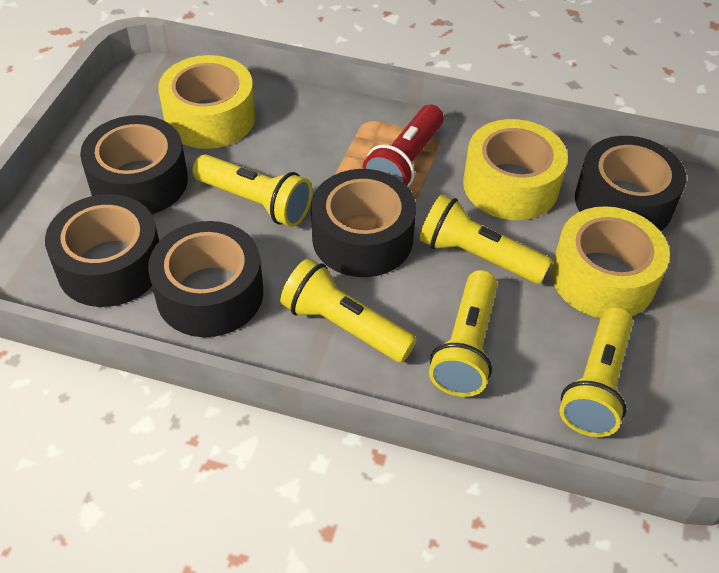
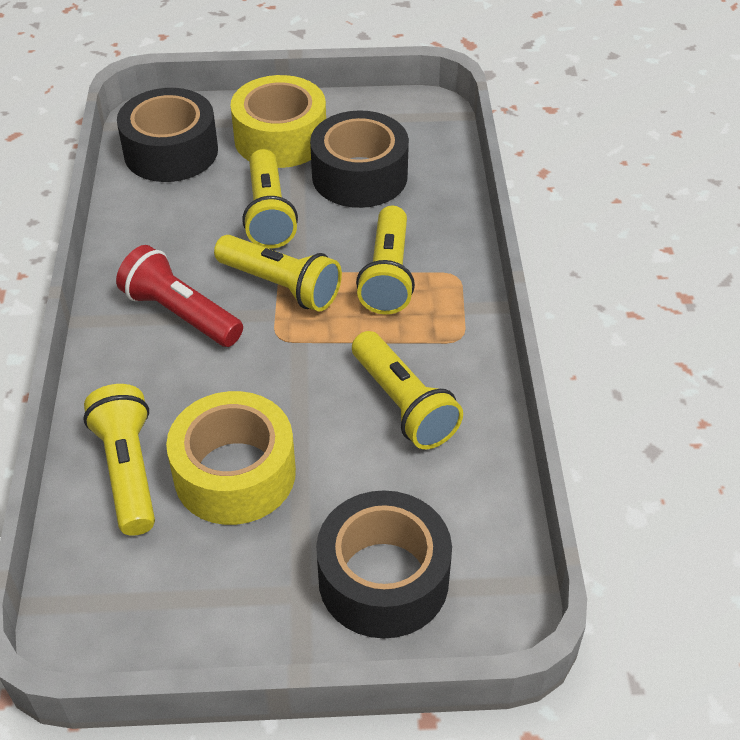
black tape: 5 -> 3
yellow tape: 3 -> 2

